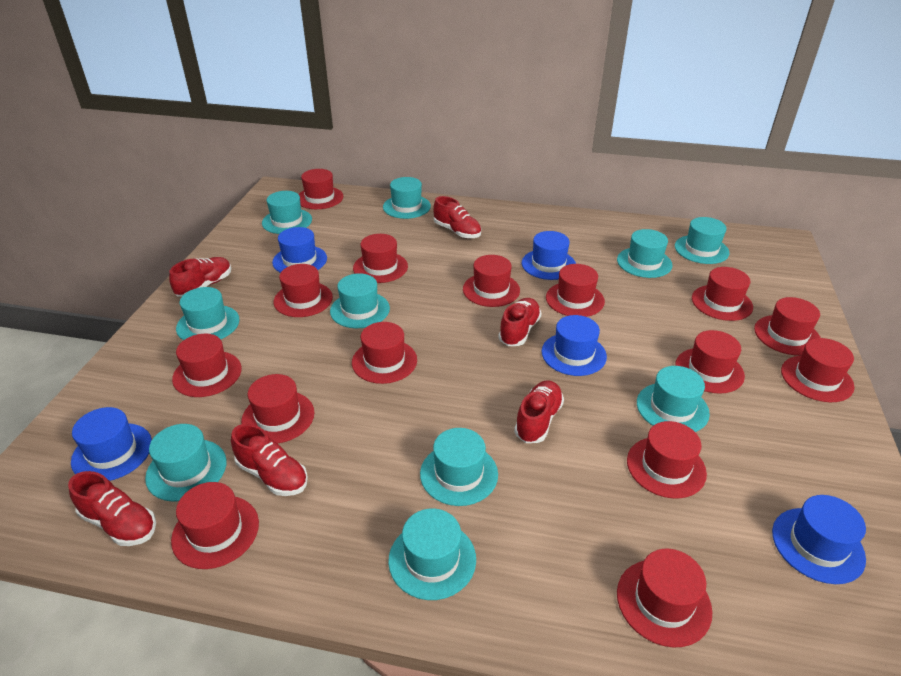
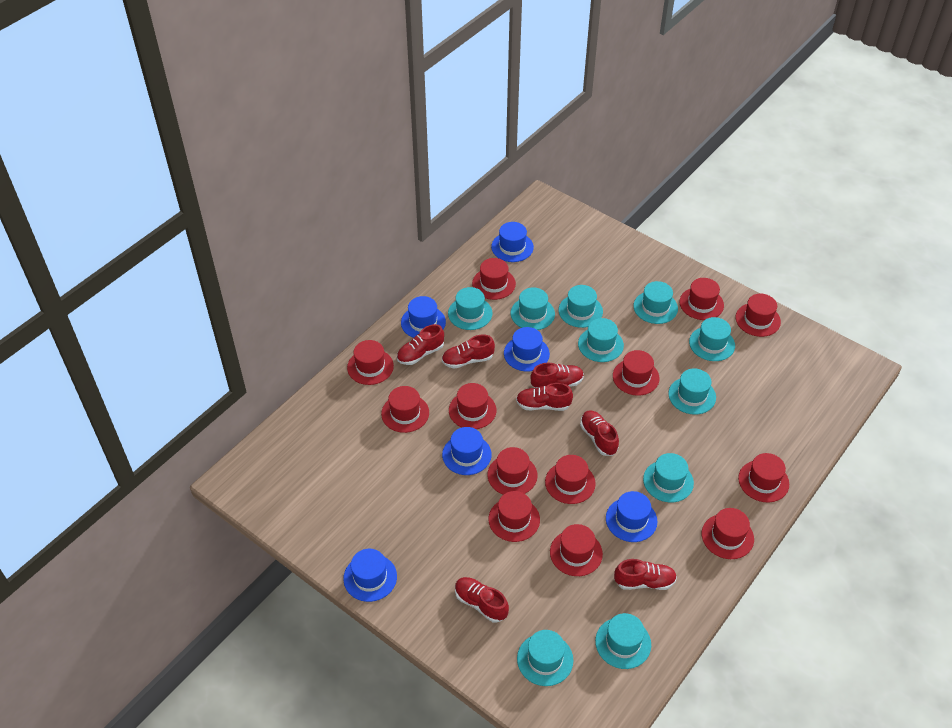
blue hat: 5 -> 6
red hat: 15 -> 13
red shoe: 6 -> 7

